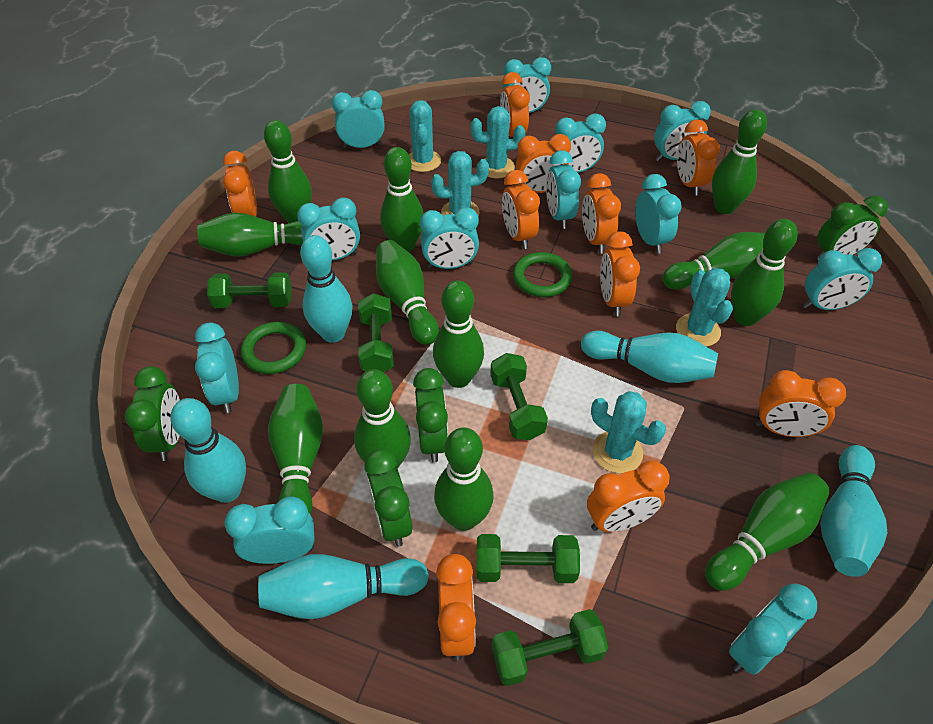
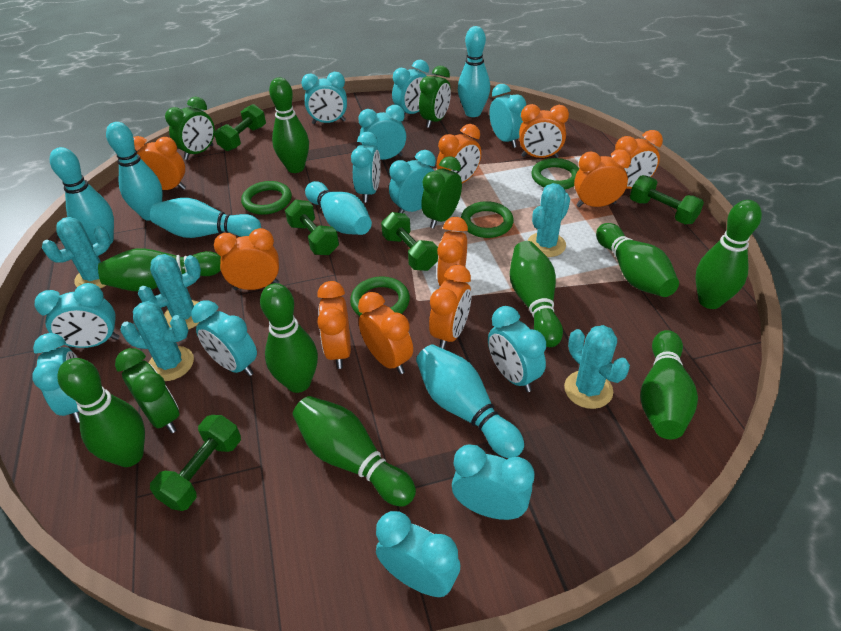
green bowling pin: 12 -> 9
green ring: 2 -> 4
turquoise bowling pin: 5 -> 6

